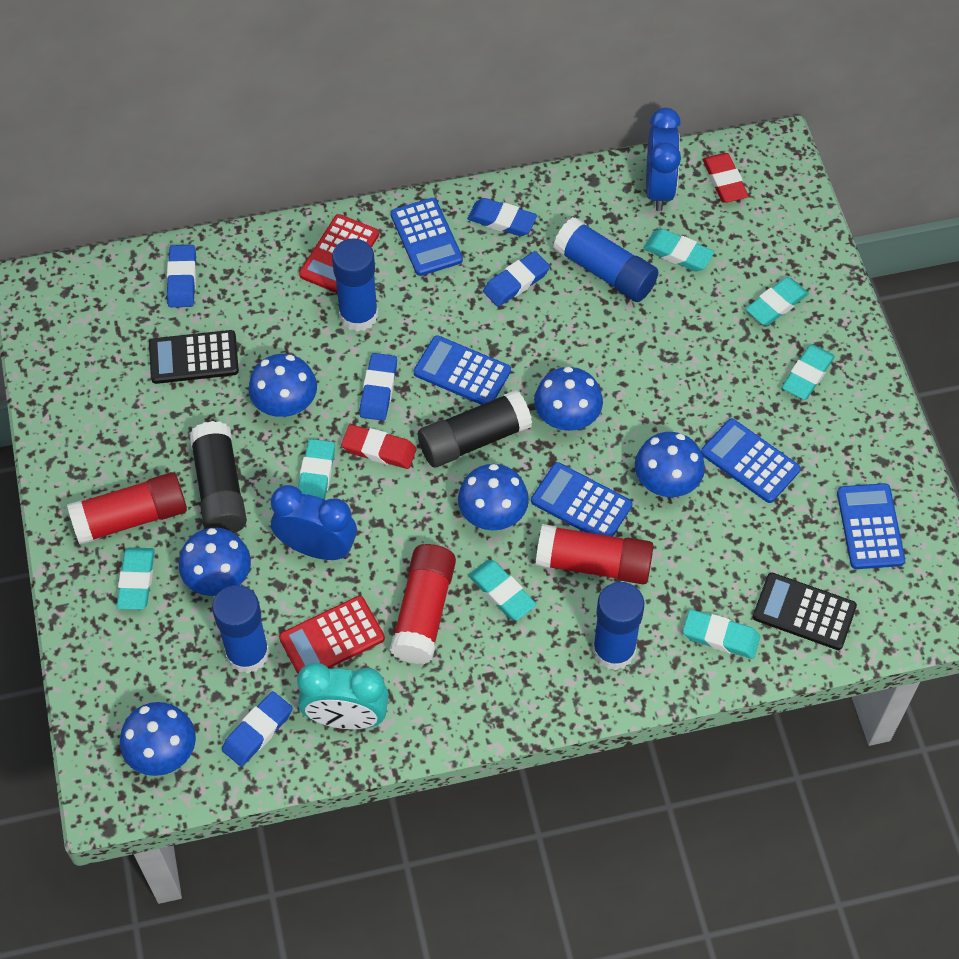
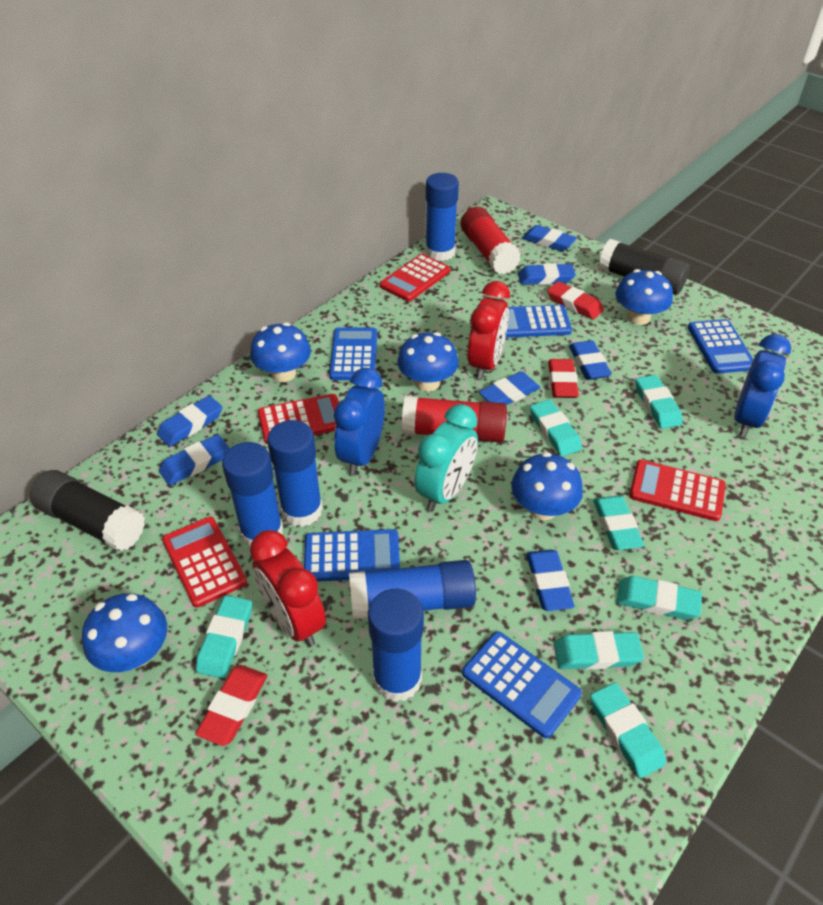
black calculator: 2 -> 0
blue eraser: 5 -> 7
blue glue stick: 4 -> 5
blue mushroom: 6 -> 5
red calculator: 2 -> 4
red clock: 0 -> 2
red eraser: 2 -> 3
red glue stick: 3 -> 2

